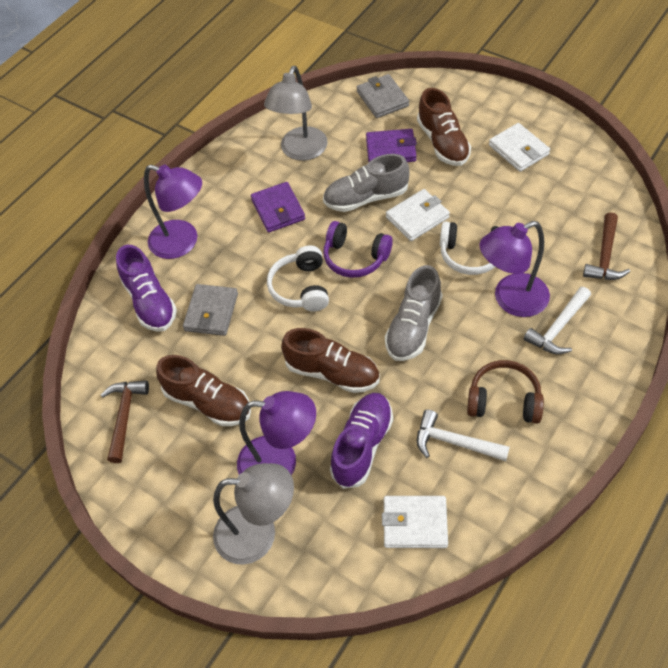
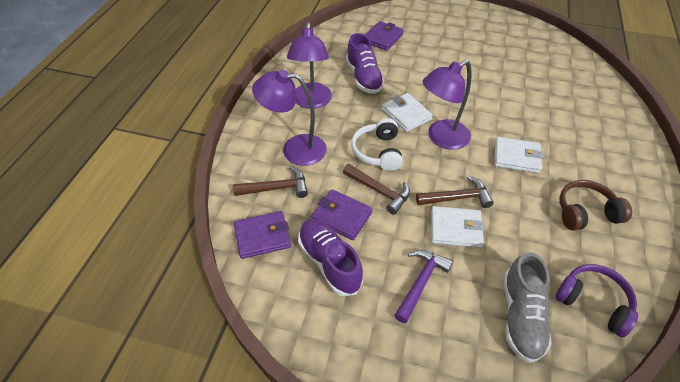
brown hammer: 2 -> 3
brown shoe: 3 -> 0
grey lamp: 2 -> 0
grey shoe: 2 -> 1
grey wallet: 2 -> 0
purple hammer: 0 -> 1
purple wallet: 2 -> 3
white hammer: 2 -> 0
white headphones: 2 -> 1

